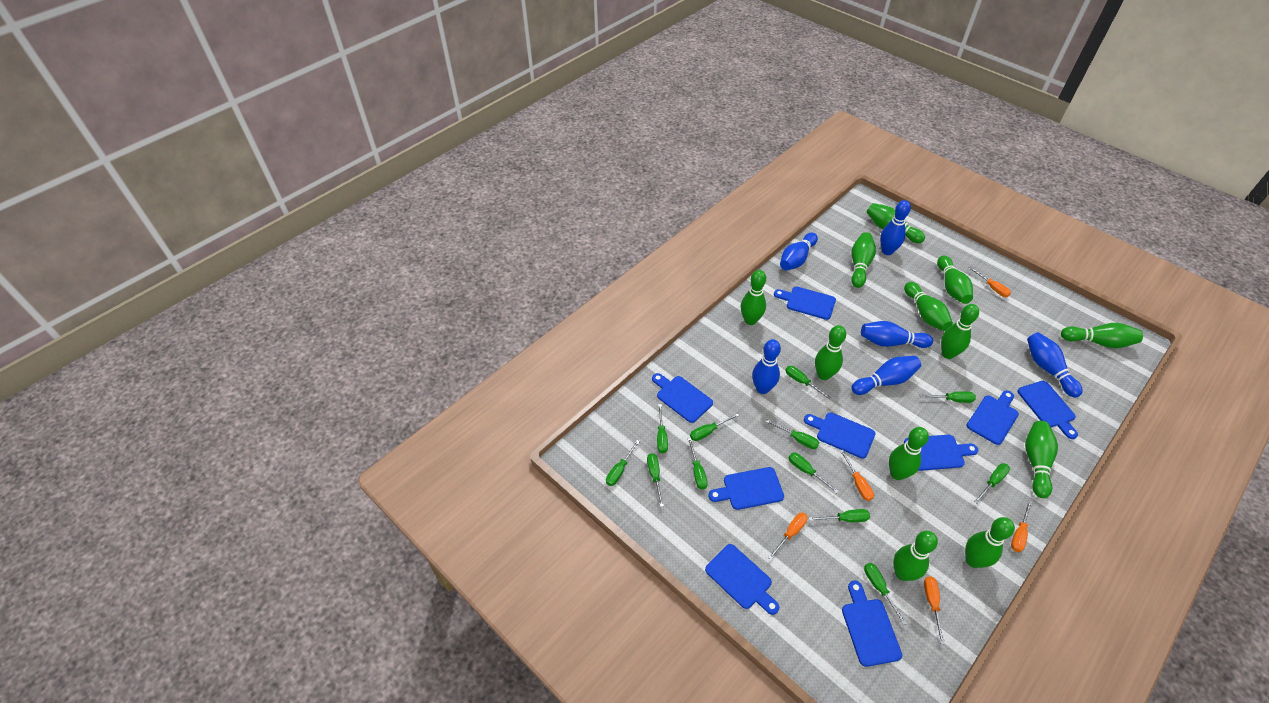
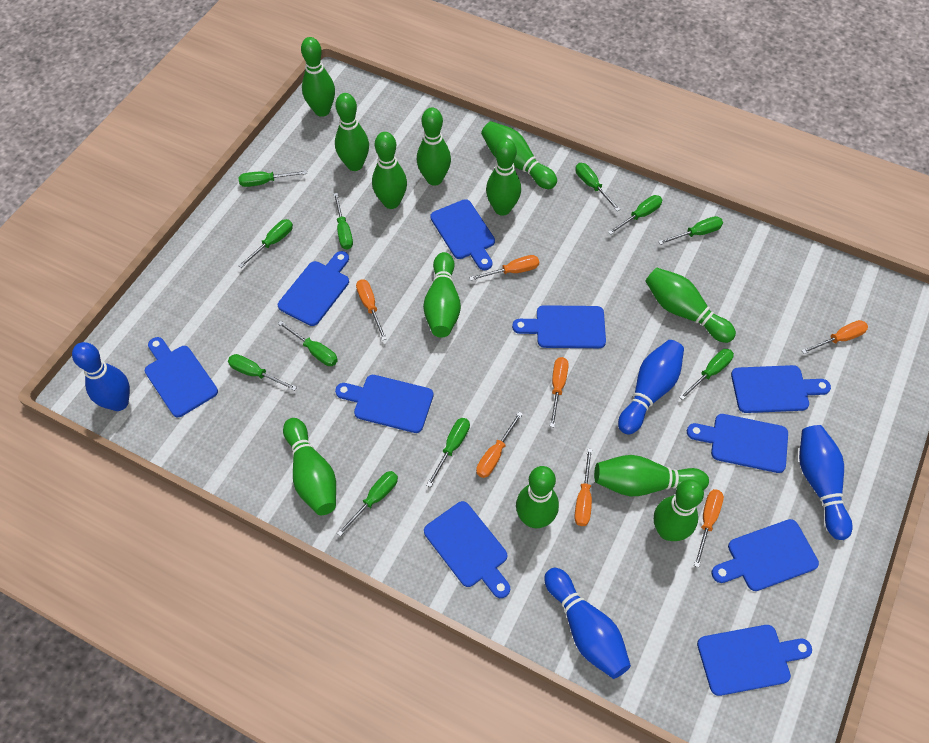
blue bowling pin: 6 -> 4
blue cutting board: 9 -> 10
green screwdriver: 12 -> 11
orange screwdriver: 5 -> 7

